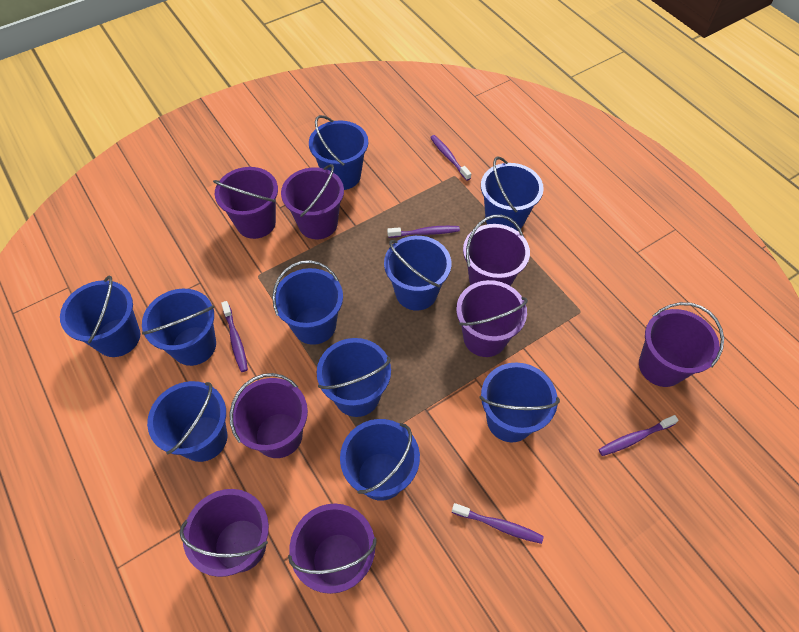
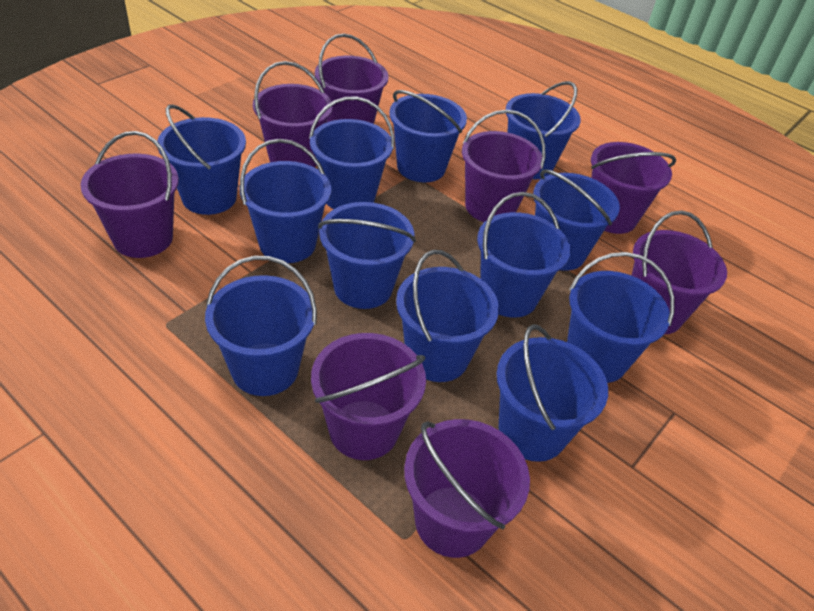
blue bucket: 10 -> 12
purple toothbrush: 5 -> 0

